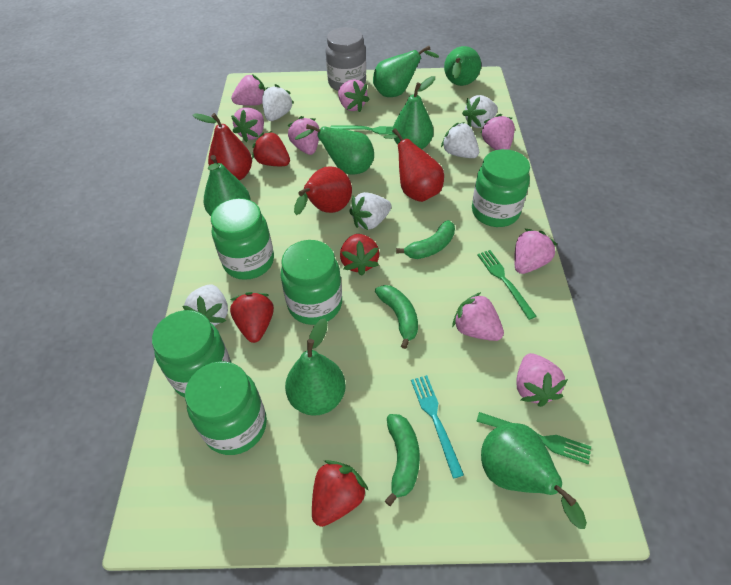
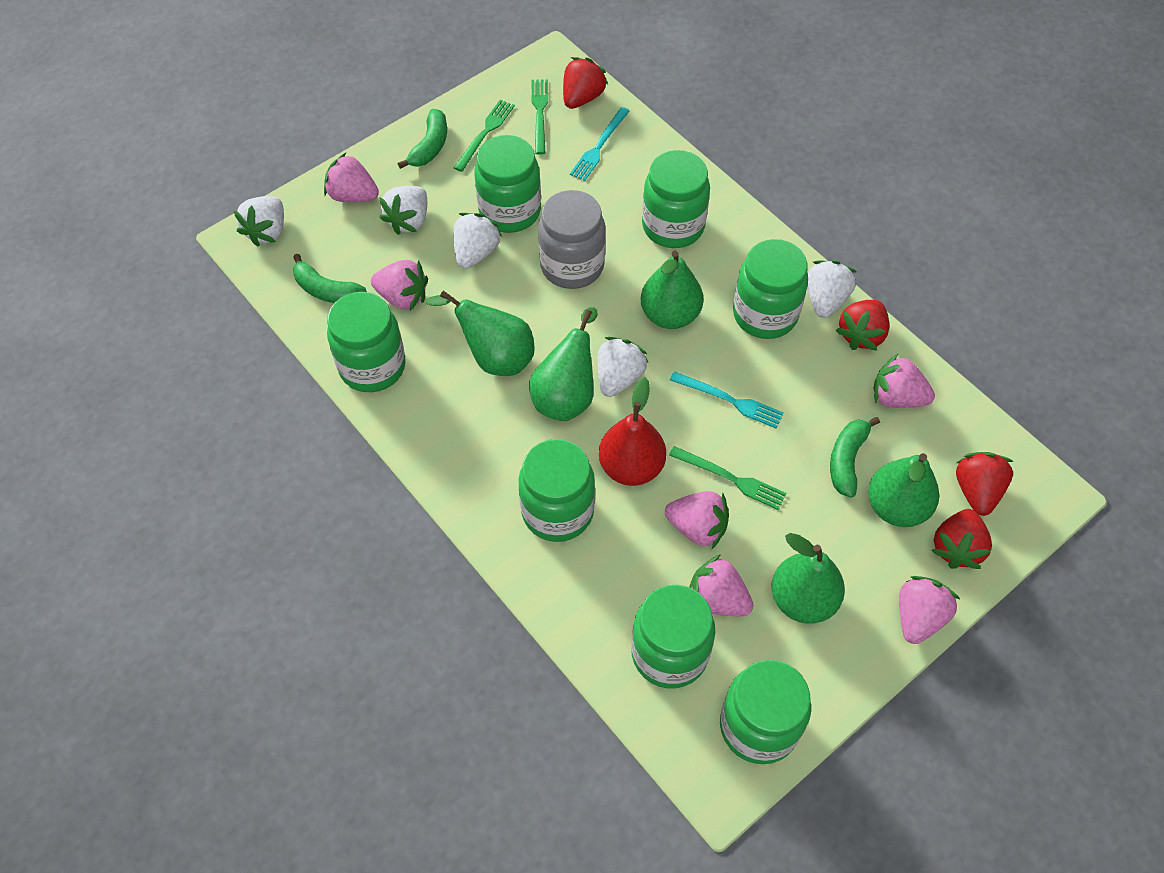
green jar: 5 -> 7
green pear: 7 -> 5
pink strawberry: 8 -> 6
red pear: 3 -> 1
turquoise fork: 1 -> 2

